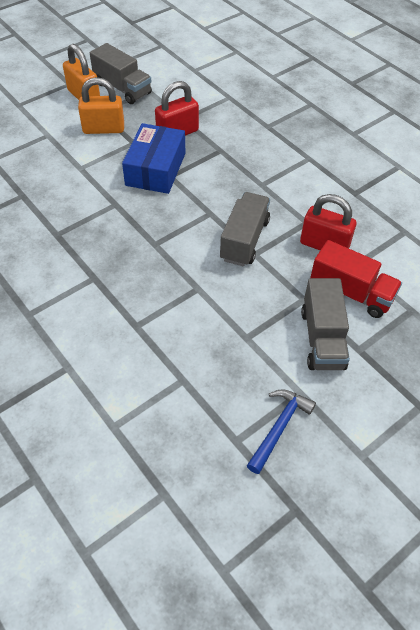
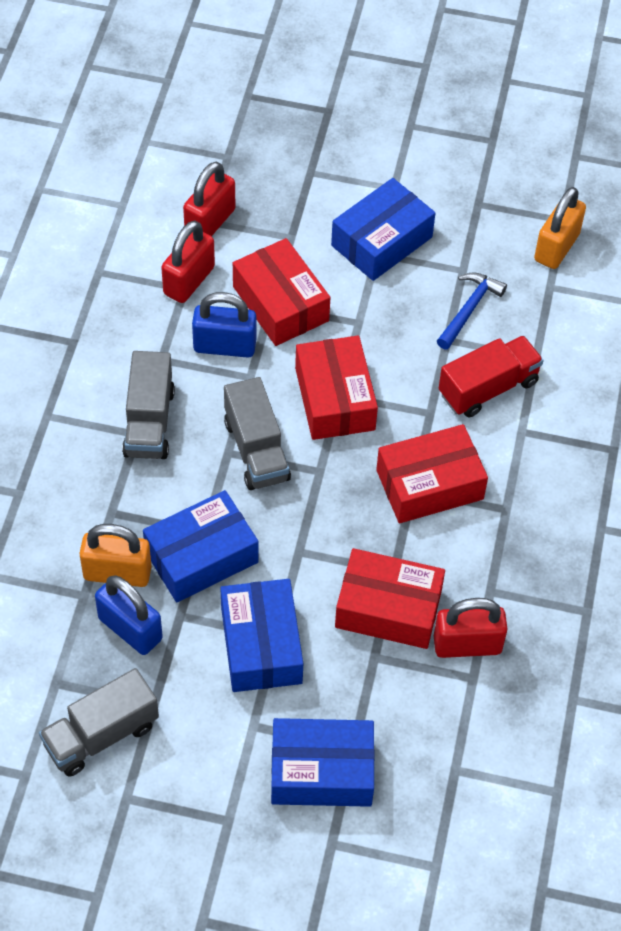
blue box: 1 -> 4
blue padlock: 0 -> 2
red box: 0 -> 4
red padlock: 2 -> 3

